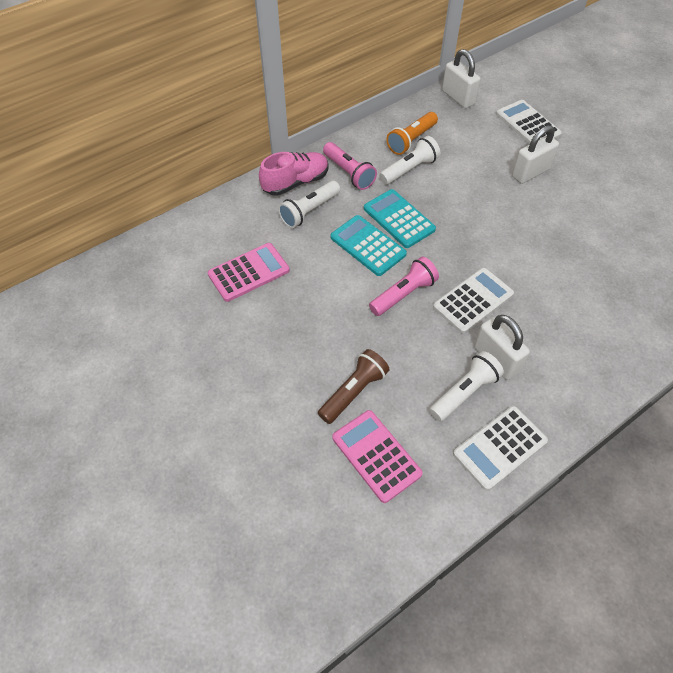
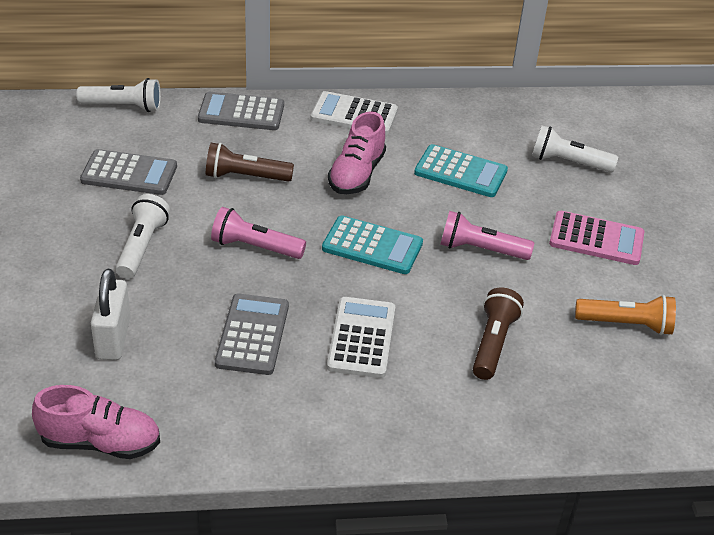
brown flashlight: 1 -> 2
grey calculator: 0 -> 3
pink calculator: 2 -> 1
pink shoe: 1 -> 2
white calculator: 3 -> 2
white padlock: 3 -> 1

